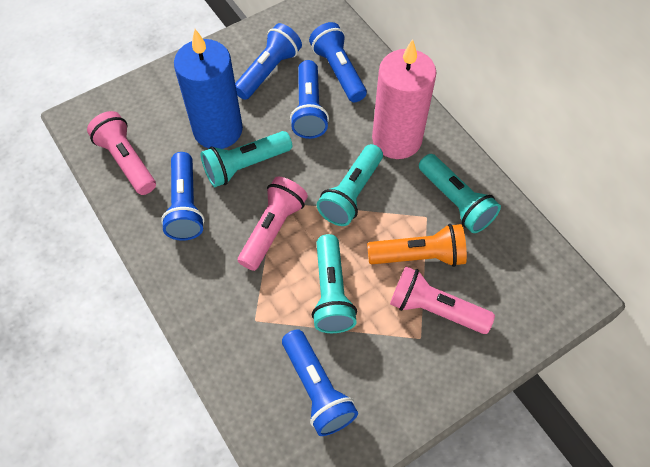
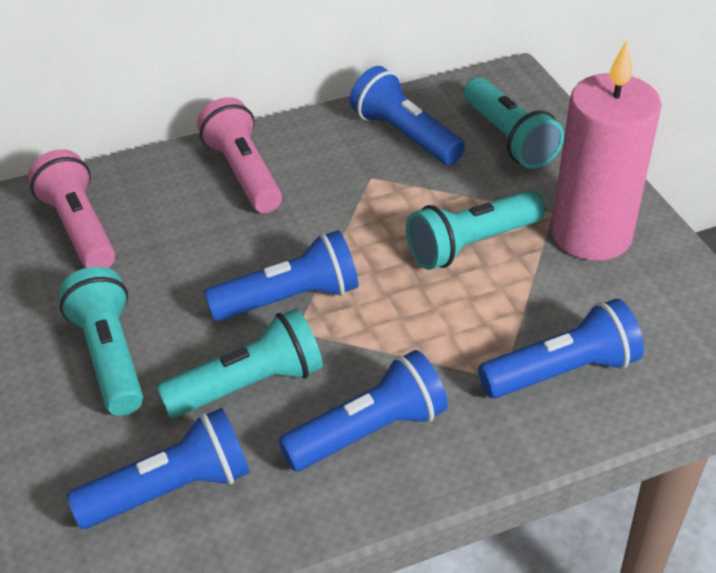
blue candle: 1 -> 0
orange flashlight: 1 -> 0
pink flashlight: 3 -> 2

